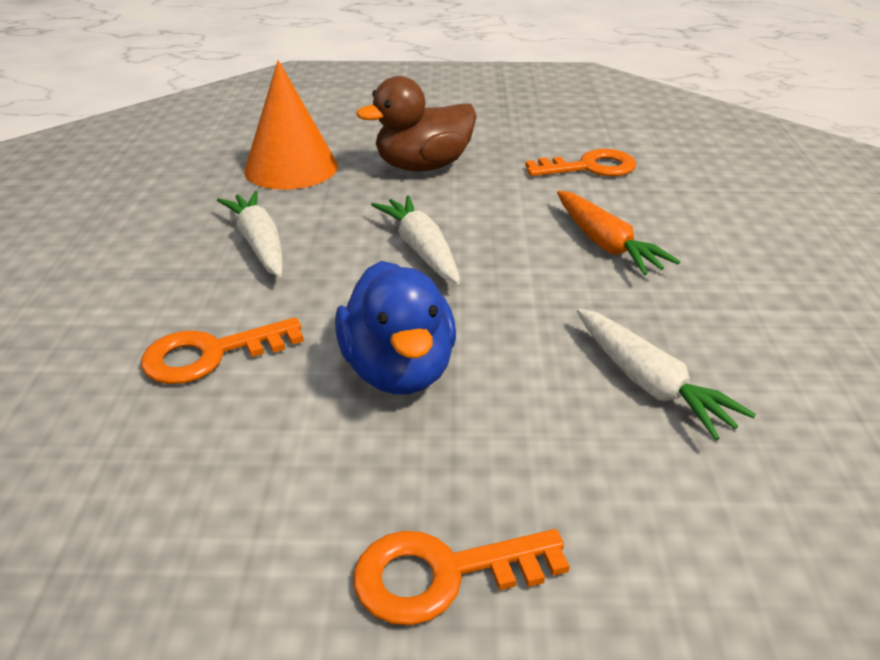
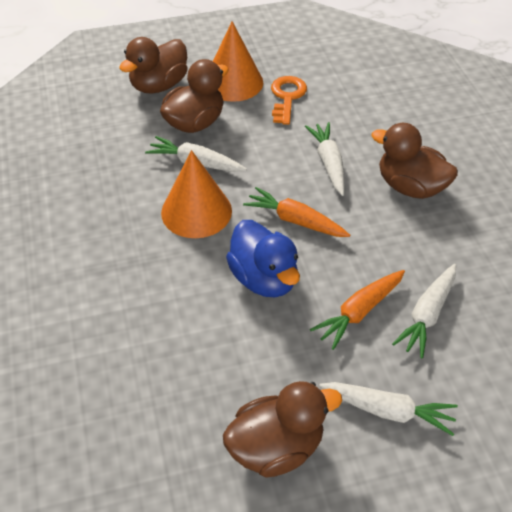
brown duck: 1 -> 4
orange carrot: 1 -> 2
orange cone: 1 -> 2
orange key: 3 -> 1
white carrot: 3 -> 4

